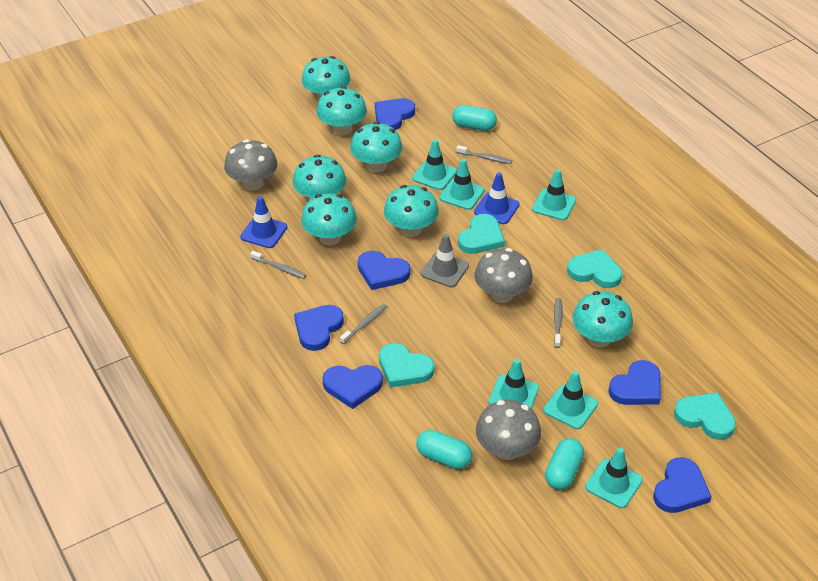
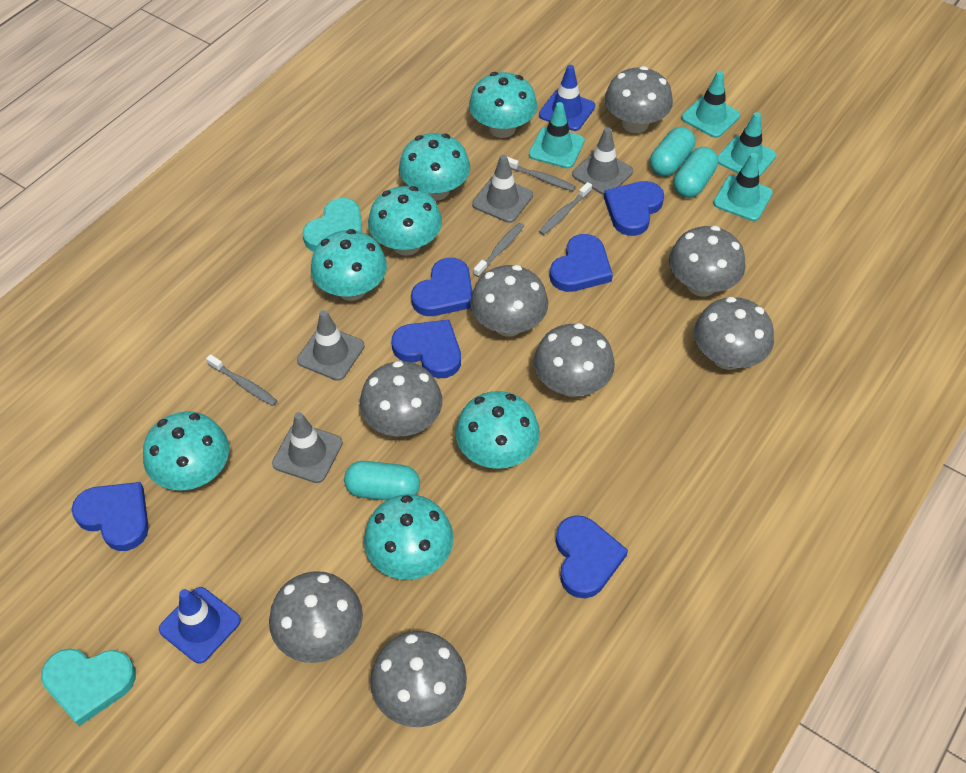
grey mushroom: 3 -> 8
grey traffic cone: 1 -> 4
turquoise heart: 4 -> 2
turquoise traffic cone: 6 -> 4

